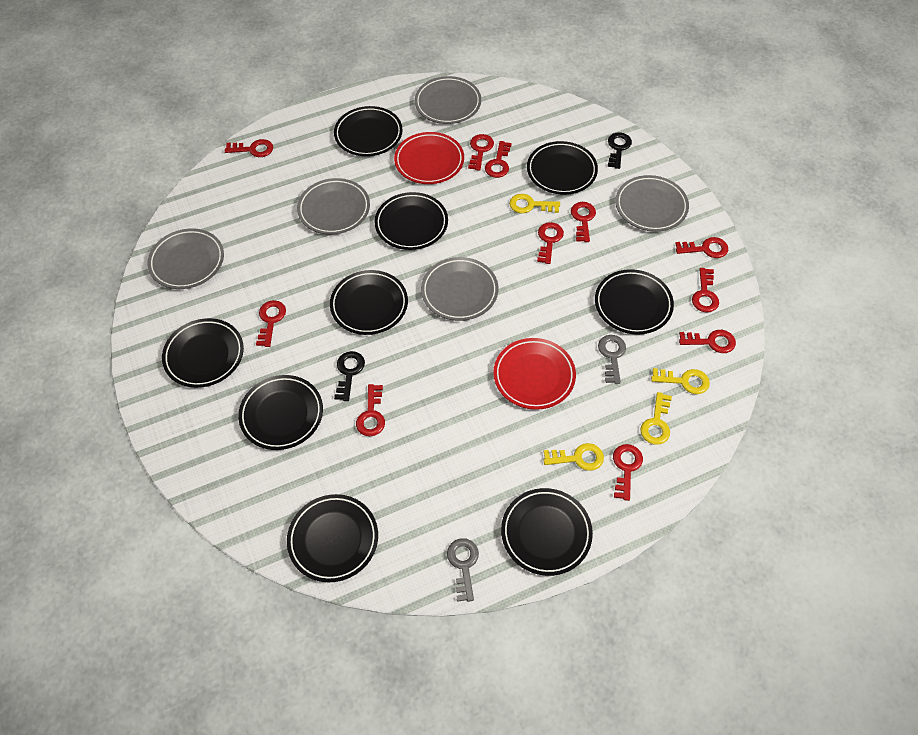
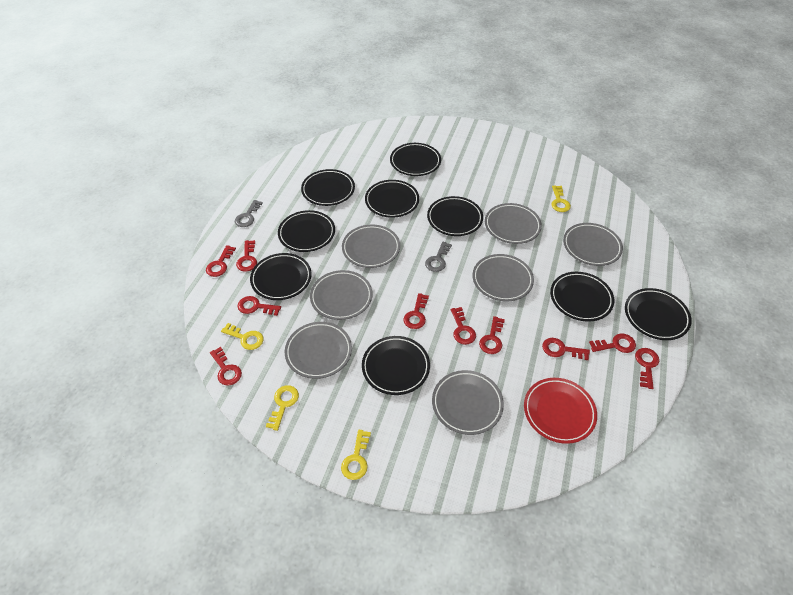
black key: 2 -> 0
grey plate: 5 -> 7
red key: 11 -> 10
red plate: 2 -> 1

